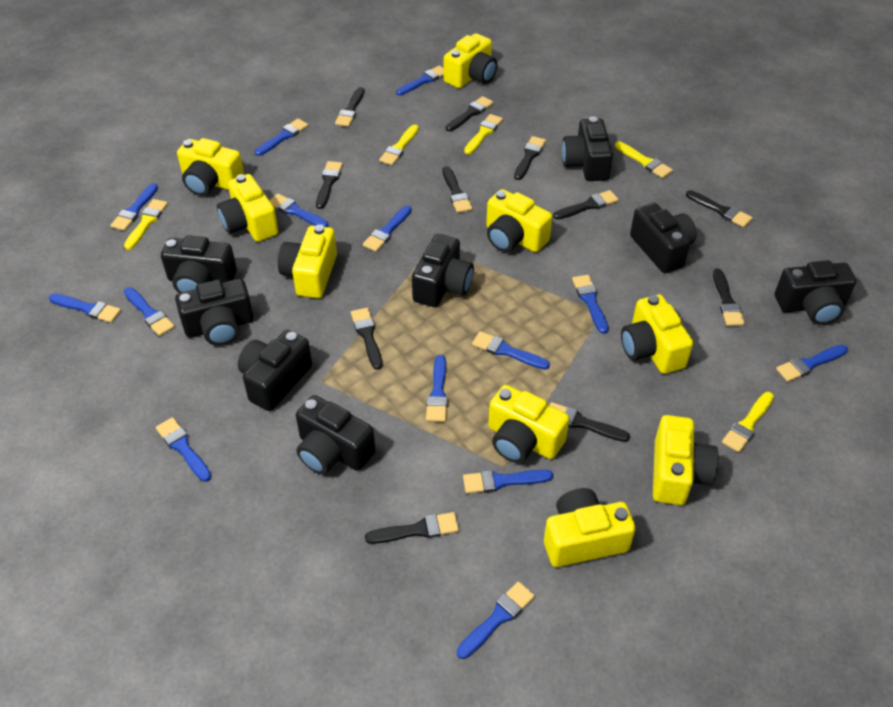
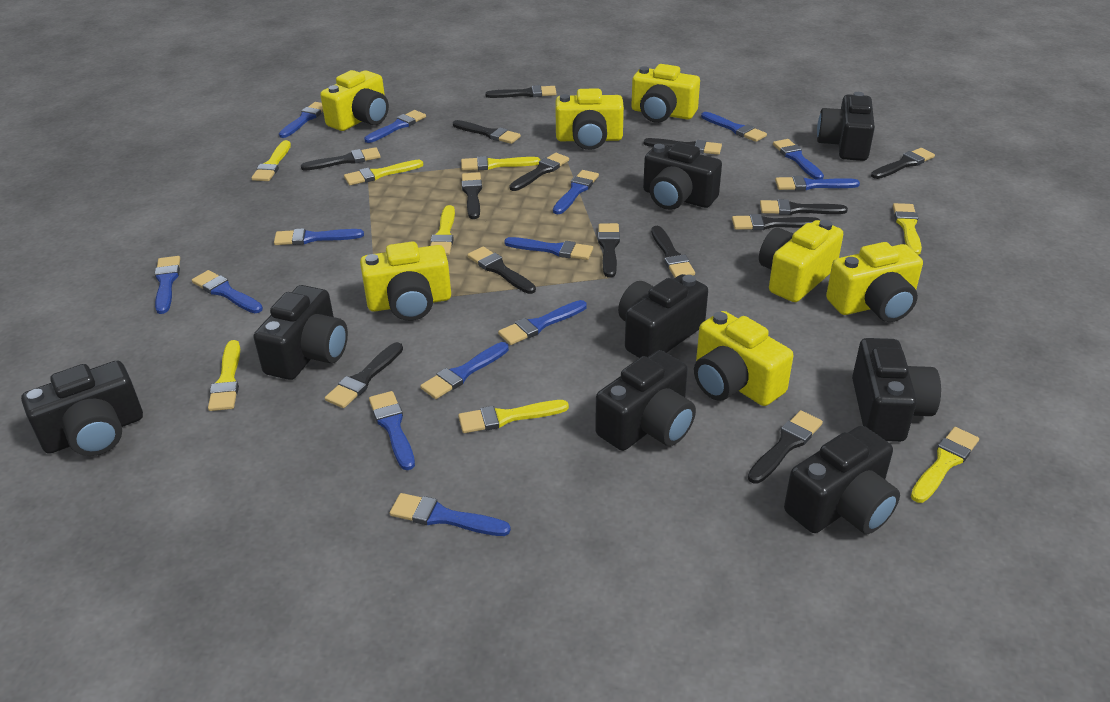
black brush: 11 -> 14
yellow brush: 5 -> 8
yellow camera: 9 -> 7

